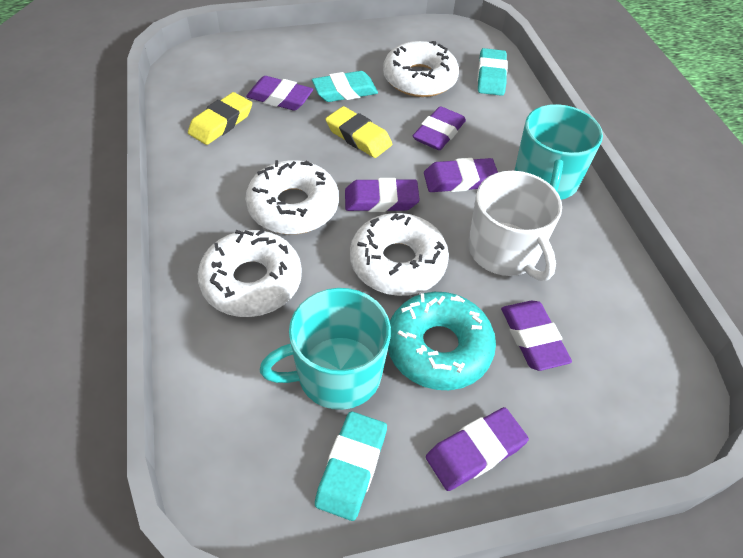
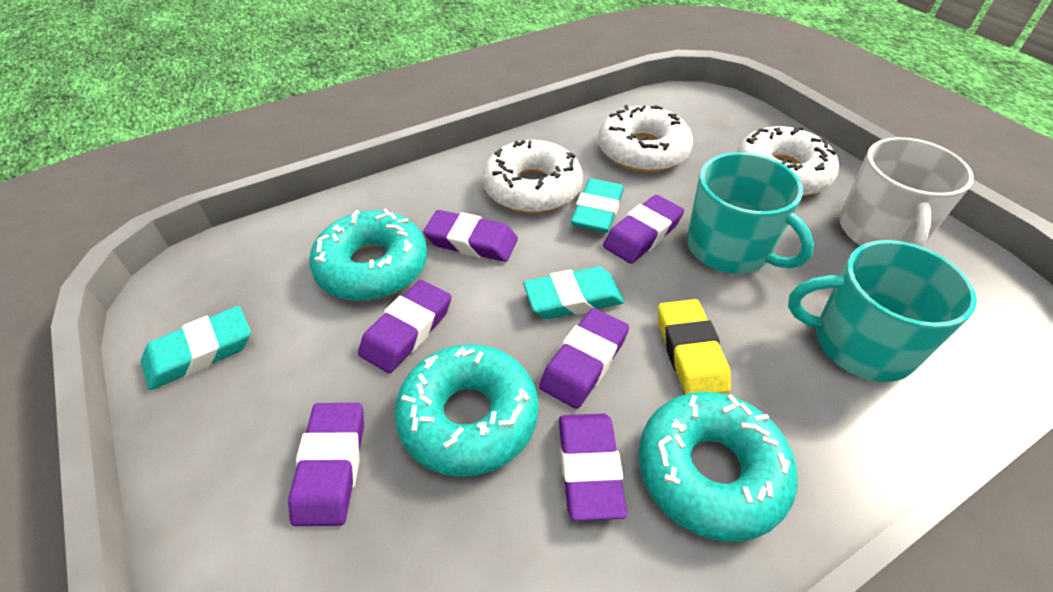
turquoise donut: 1 -> 3
white donut: 4 -> 3
yellow eraser: 2 -> 1

